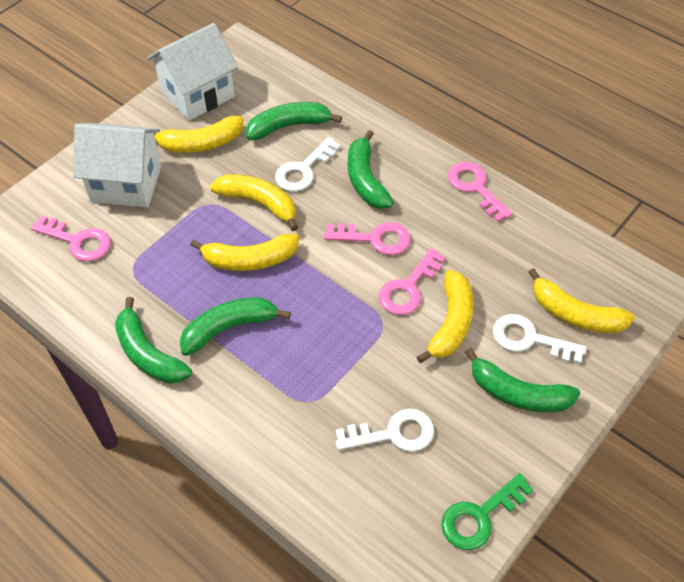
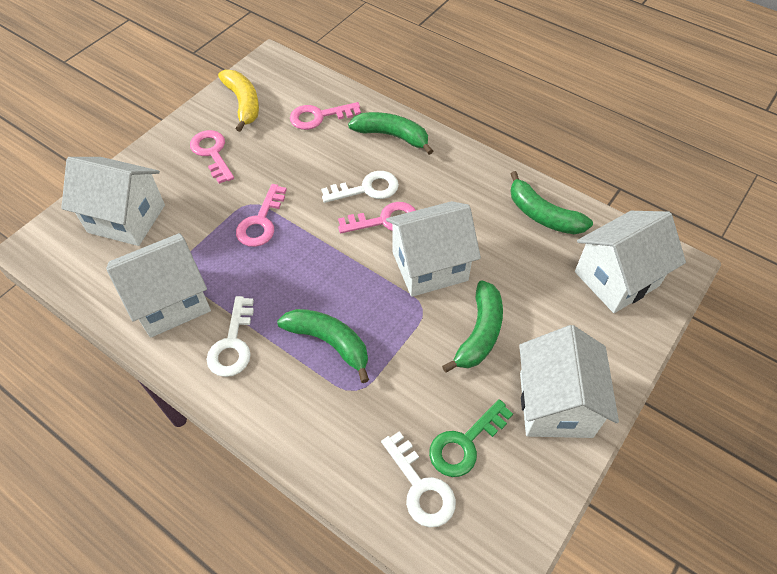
green banana: 5 -> 4
white house: 2 -> 5
yellow banana: 5 -> 1

